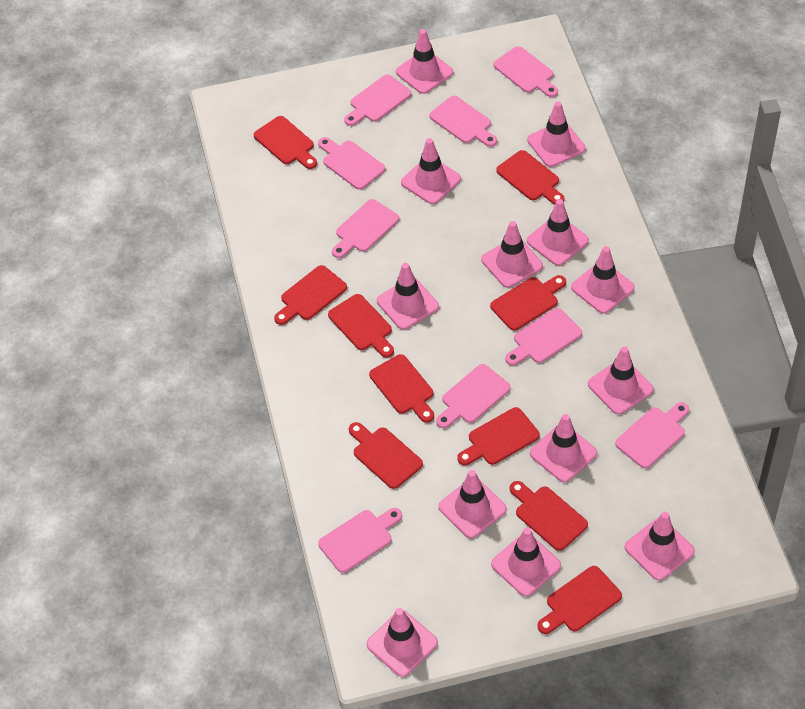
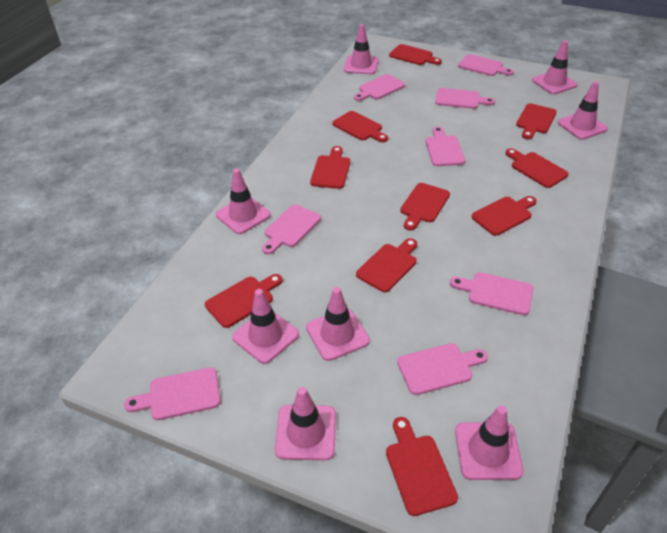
pink cutting board: 9 -> 8
pink traffic cone: 13 -> 8

